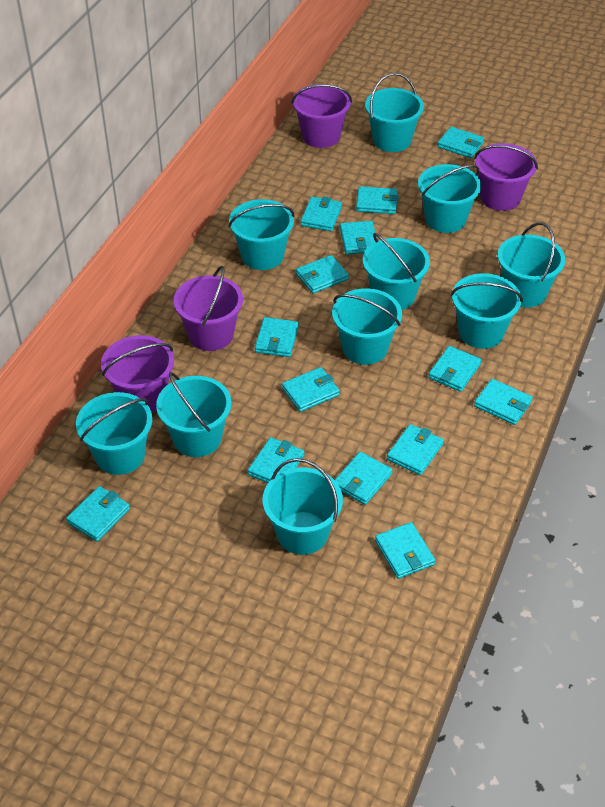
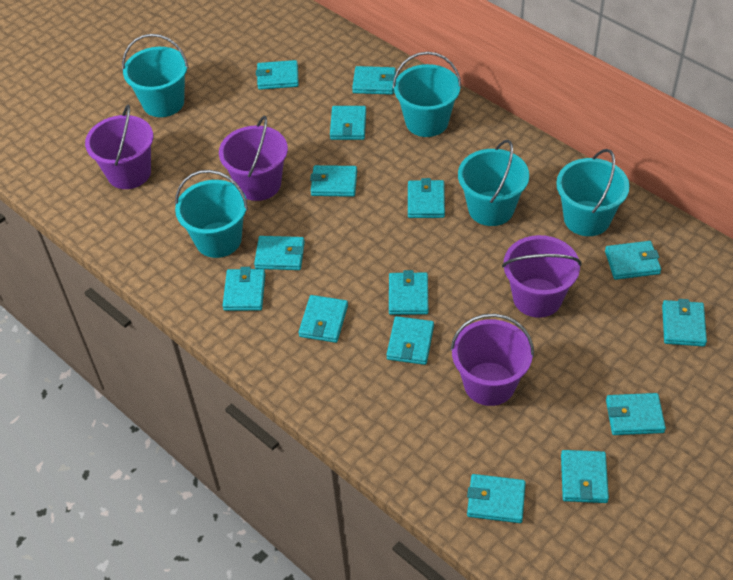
turquoise bucket: 10 -> 5
turquoise wallet: 14 -> 15

